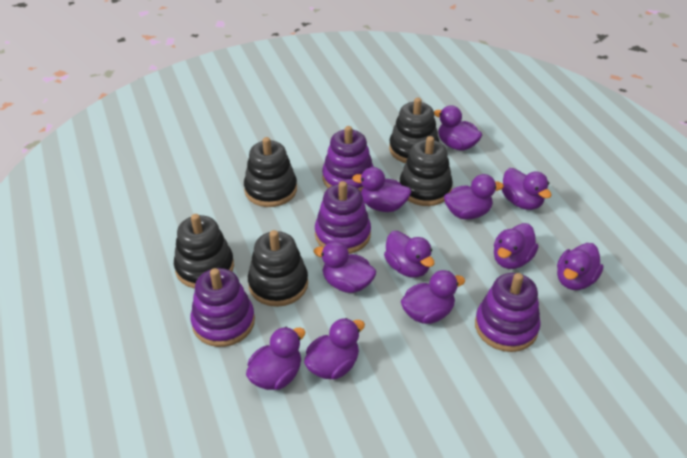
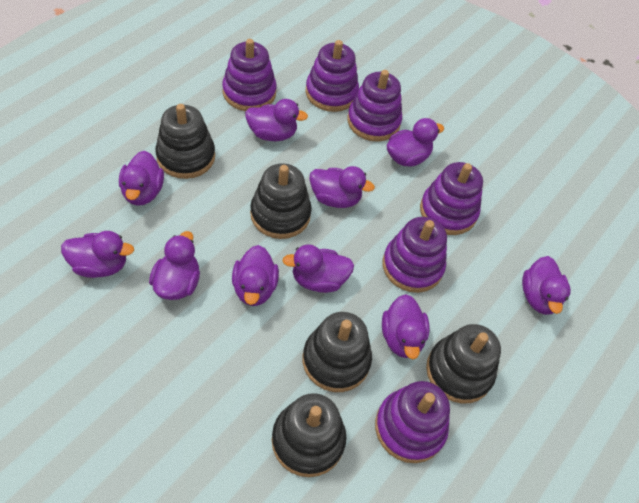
purple duck: 11 -> 10
purple stacking toy: 4 -> 6

